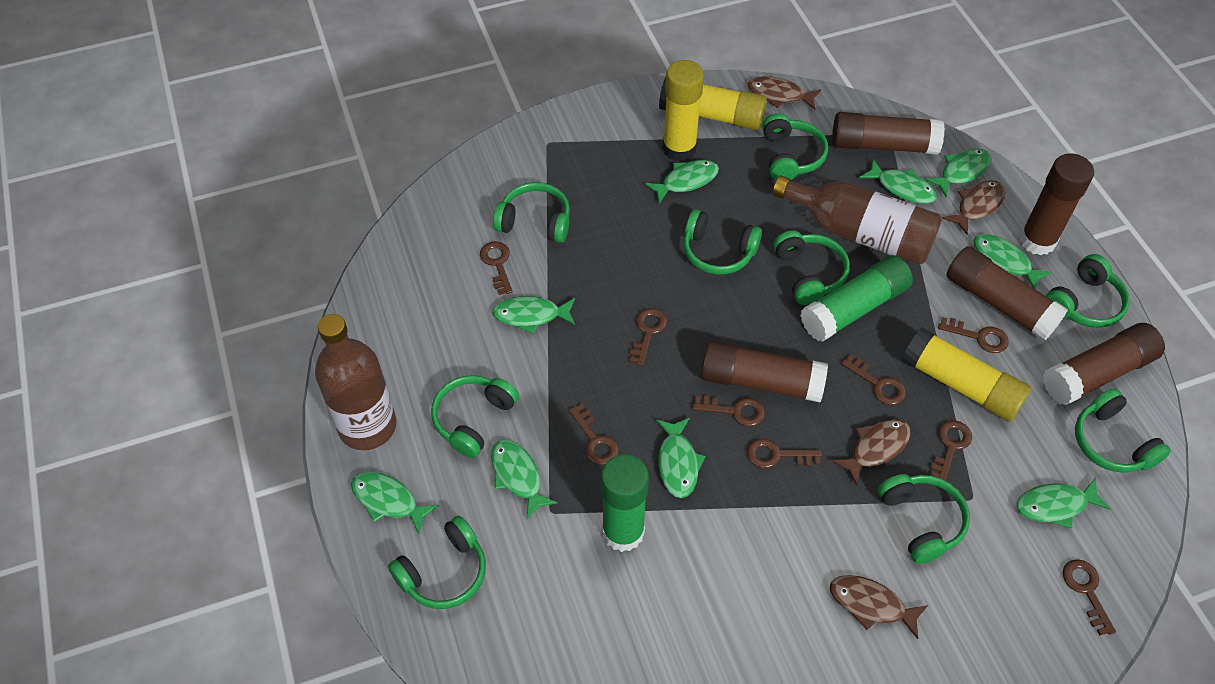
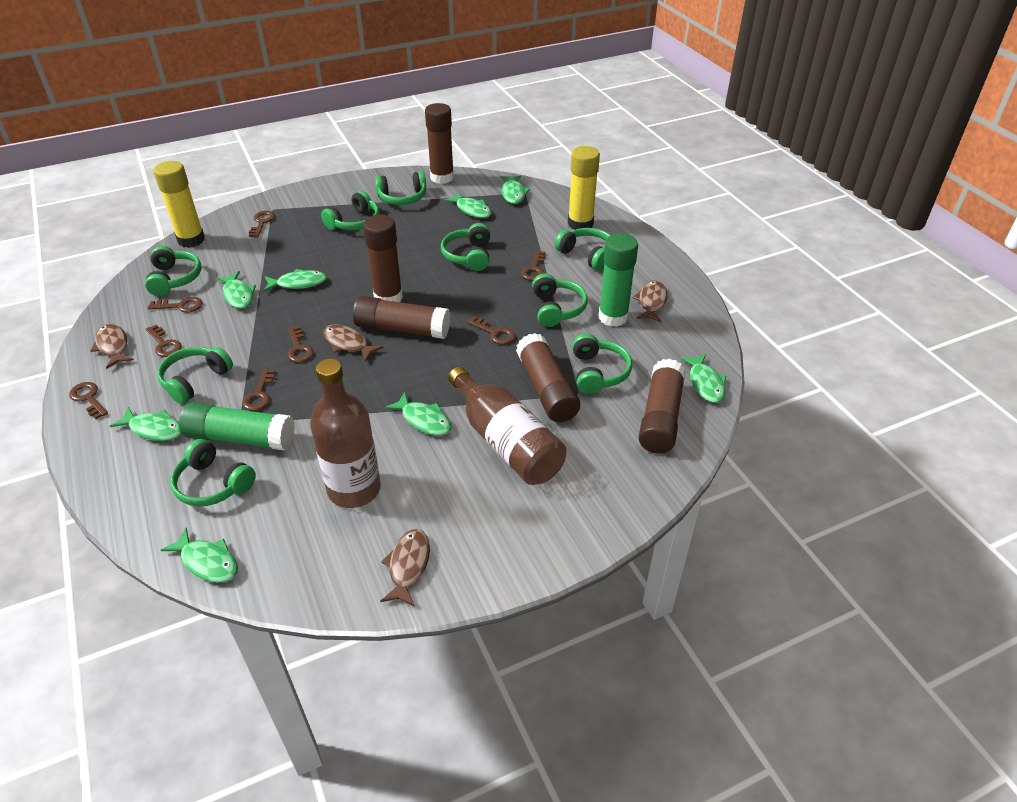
brown key: 9 -> 8
green fish: 9 -> 8
yellow glue stick: 3 -> 2

